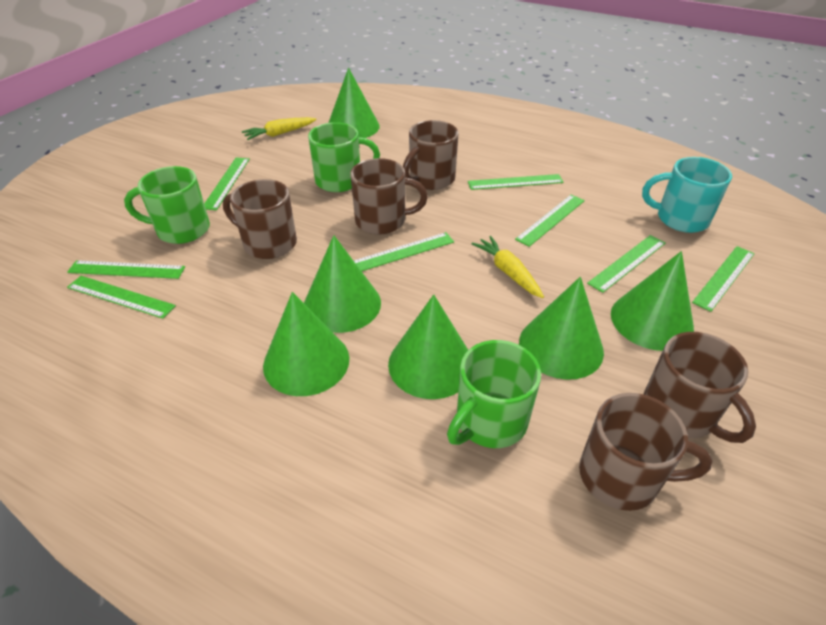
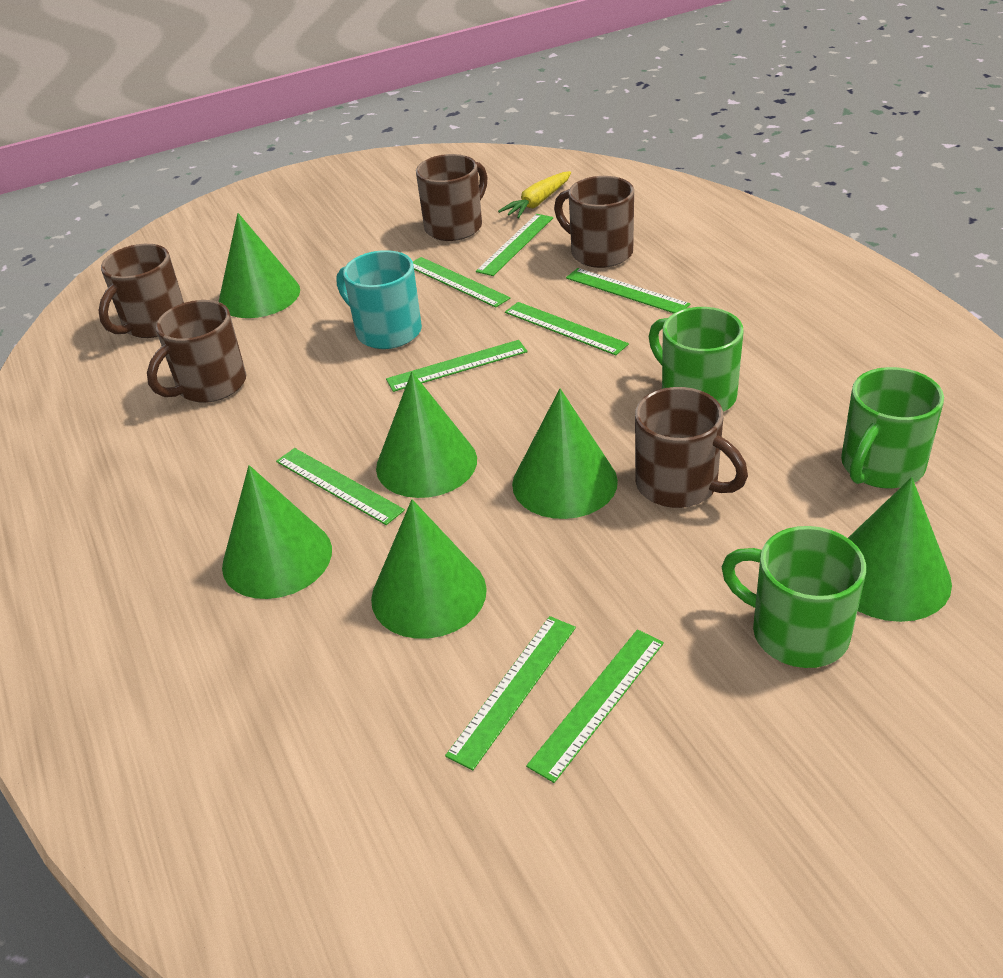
yellow carrot: 2 -> 1

